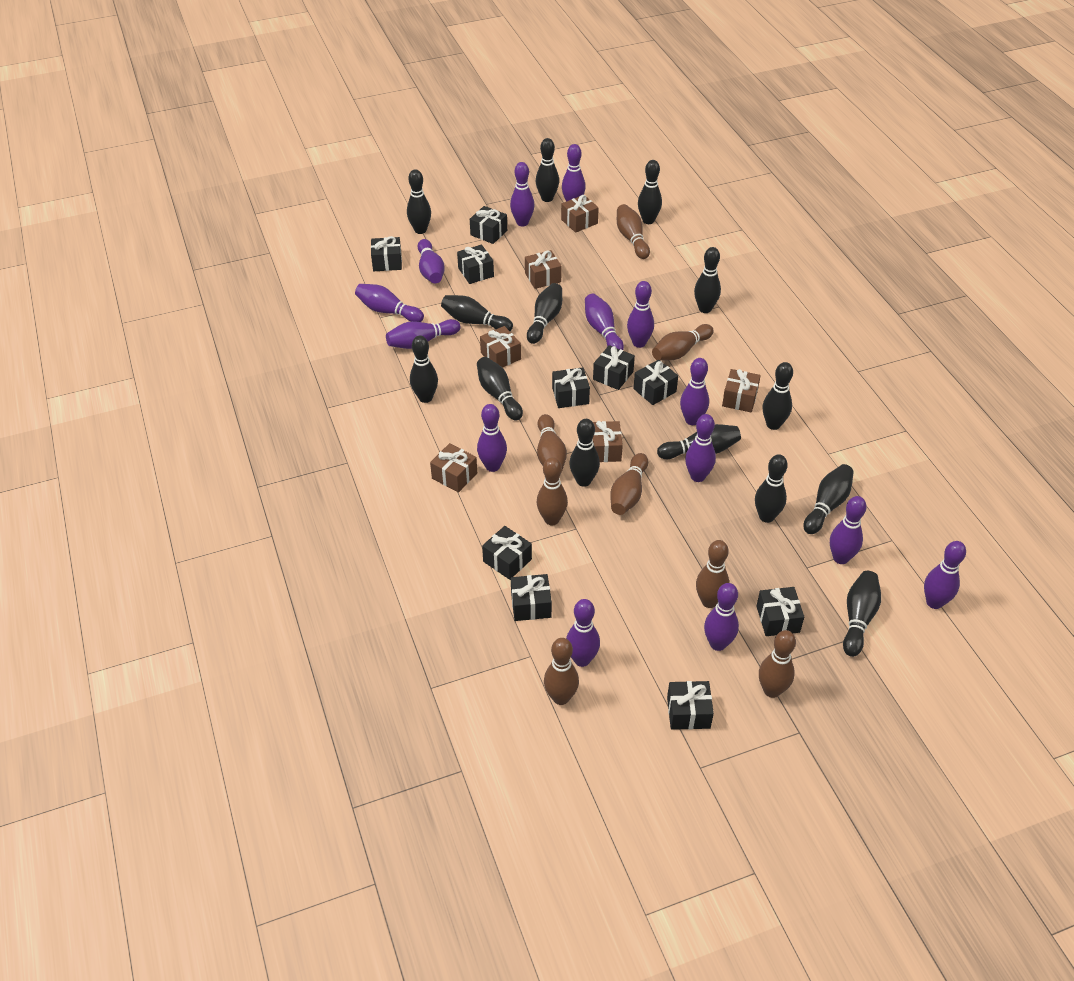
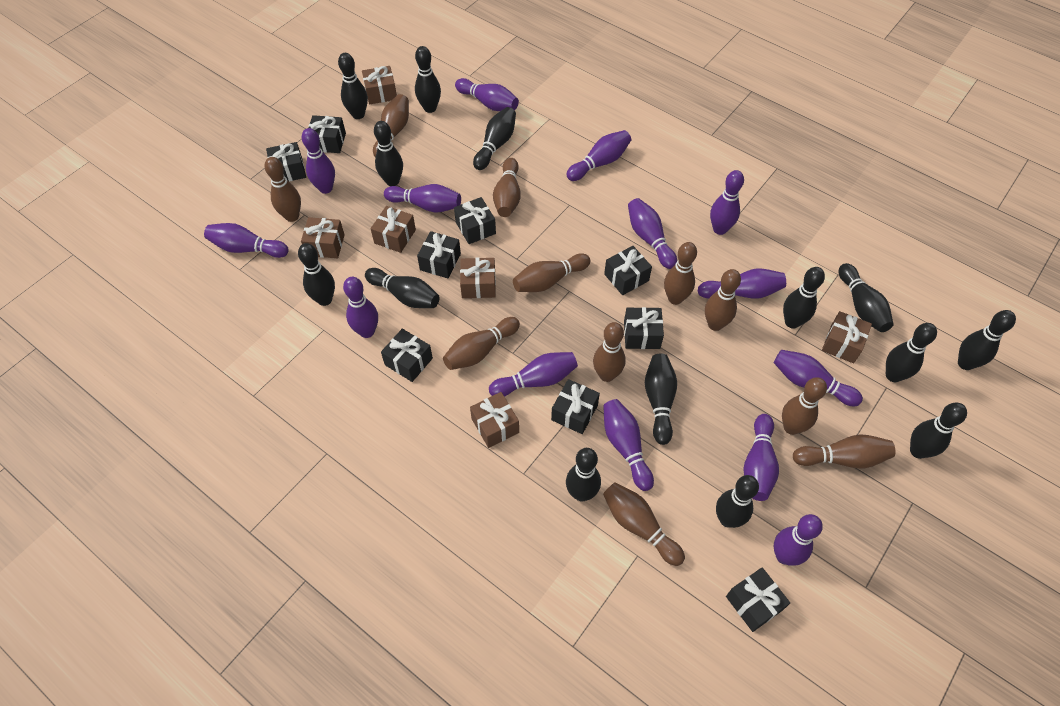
black gift: 10 -> 9
brown bowling pin: 8 -> 11

